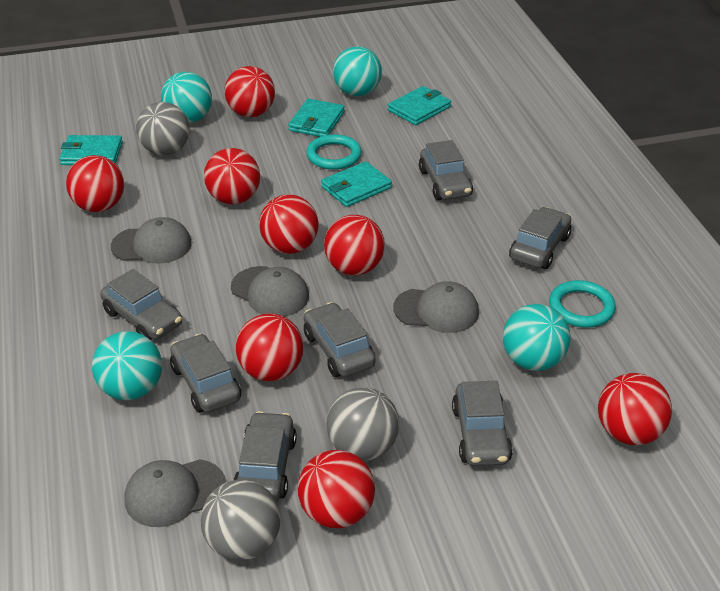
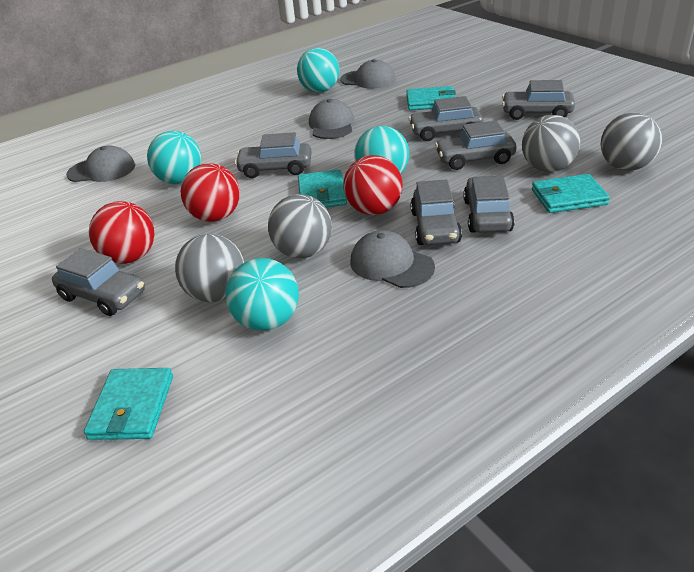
grey ball: 3 -> 4
red ball: 8 -> 3
turquoise ring: 2 -> 0

